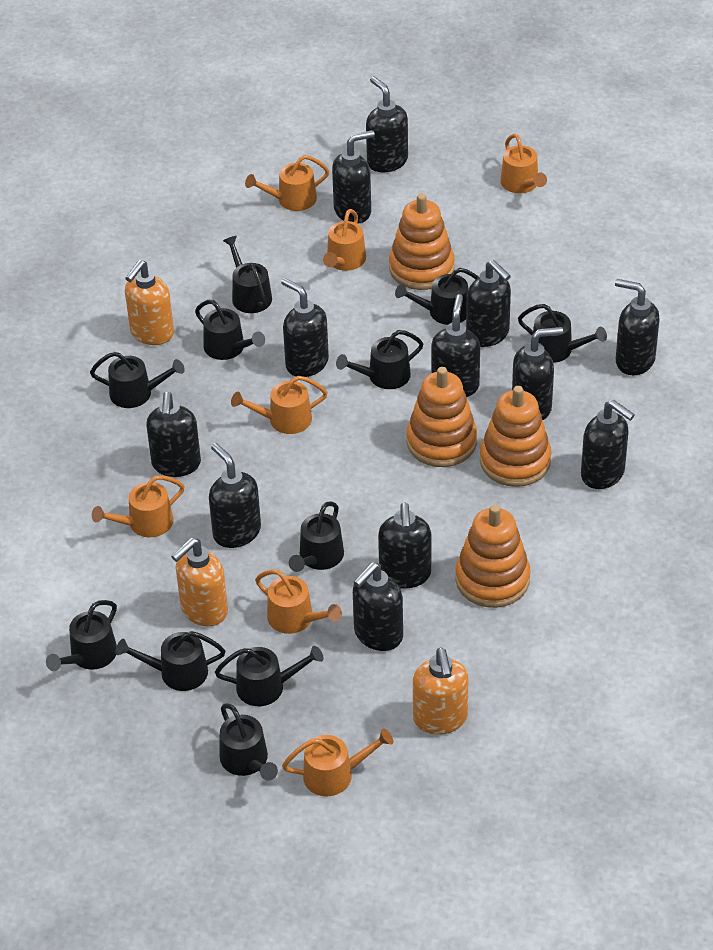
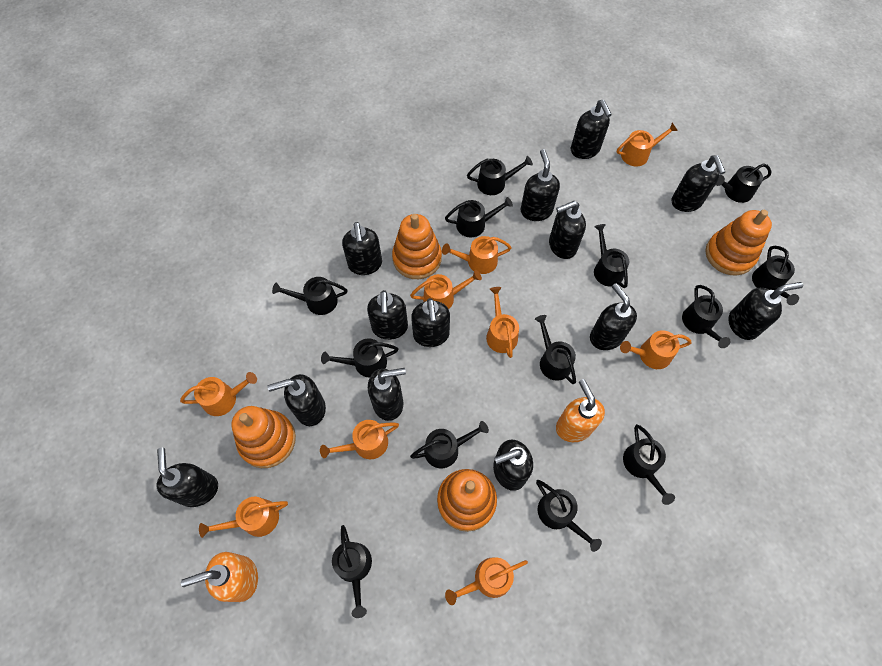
black soap dispenser: 12 -> 13
black watering can: 11 -> 13
orange soap dispenser: 3 -> 2
orange watering can: 7 -> 9

